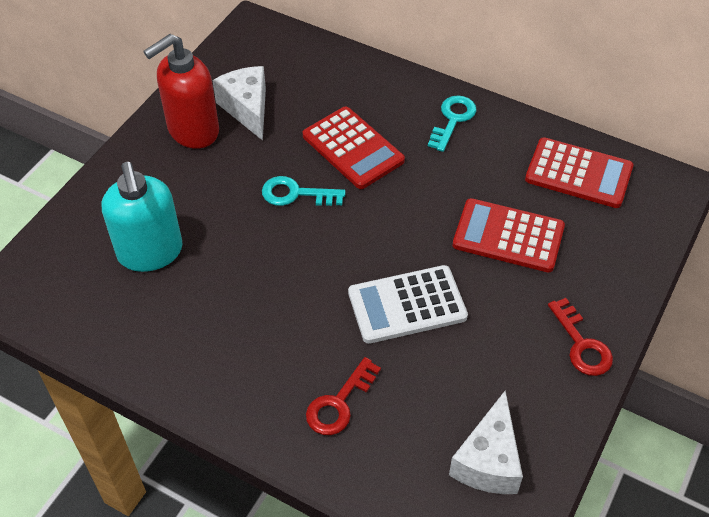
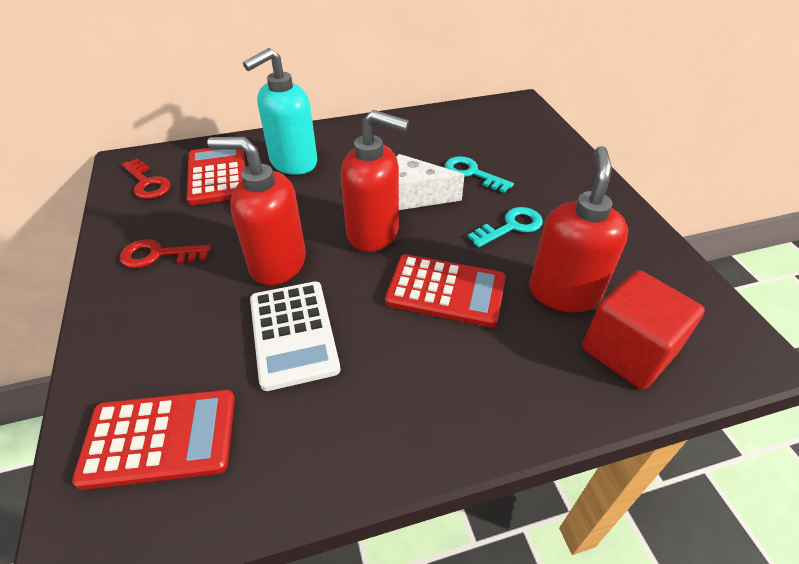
red cube: 0 -> 1
red soap dispenser: 1 -> 3
white cheese: 2 -> 1

